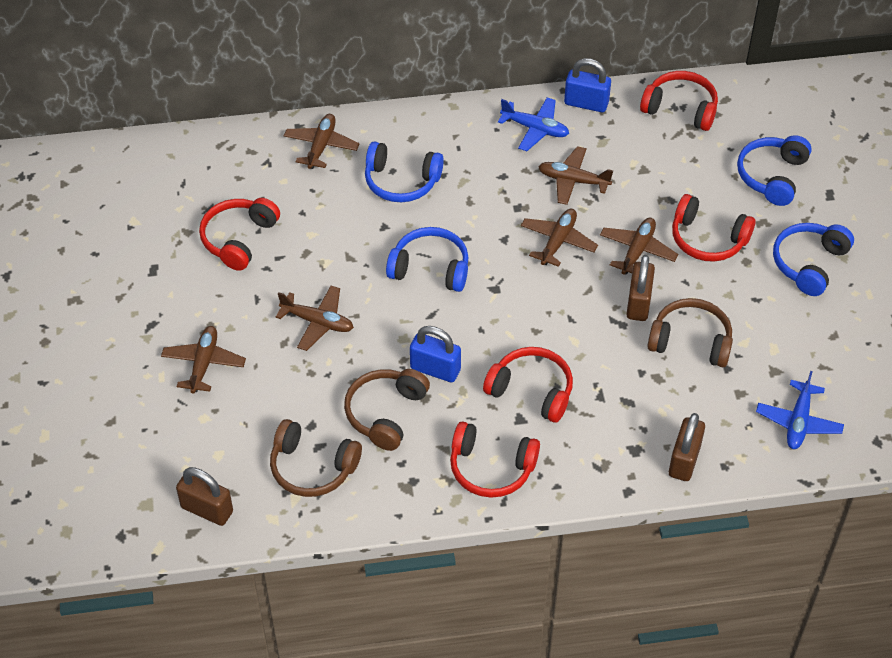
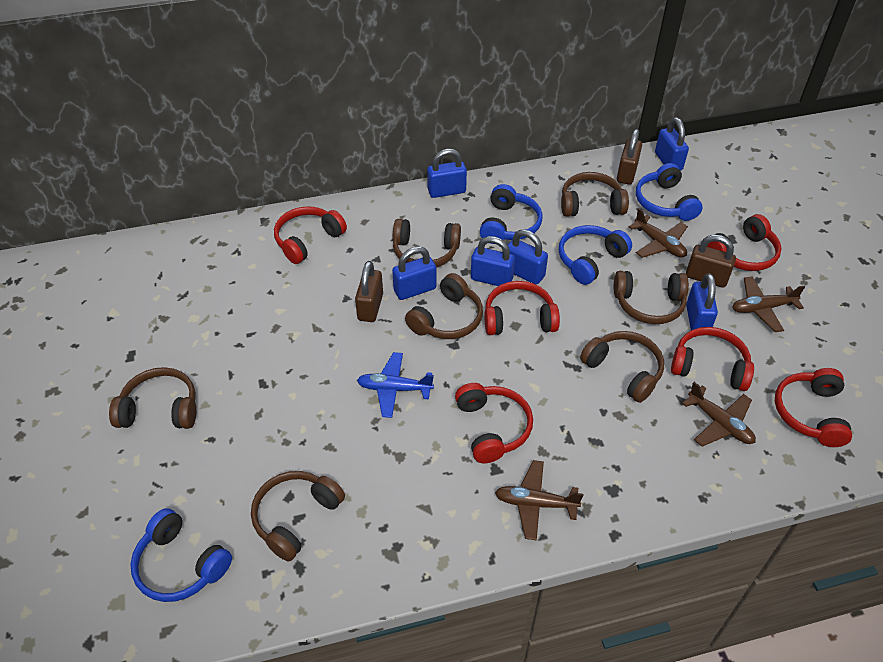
blue padlock: 2 -> 6
blue plane: 2 -> 1
brown headphones: 3 -> 7
brown plane: 6 -> 4
red headphones: 5 -> 6

